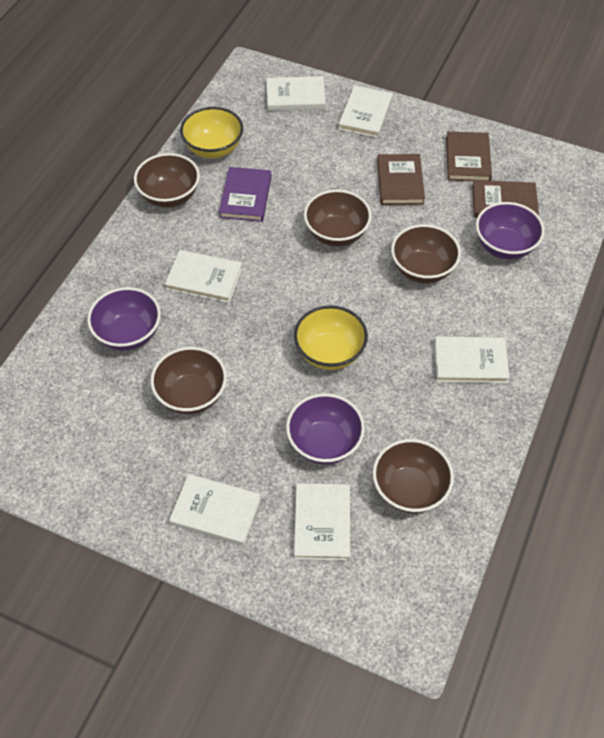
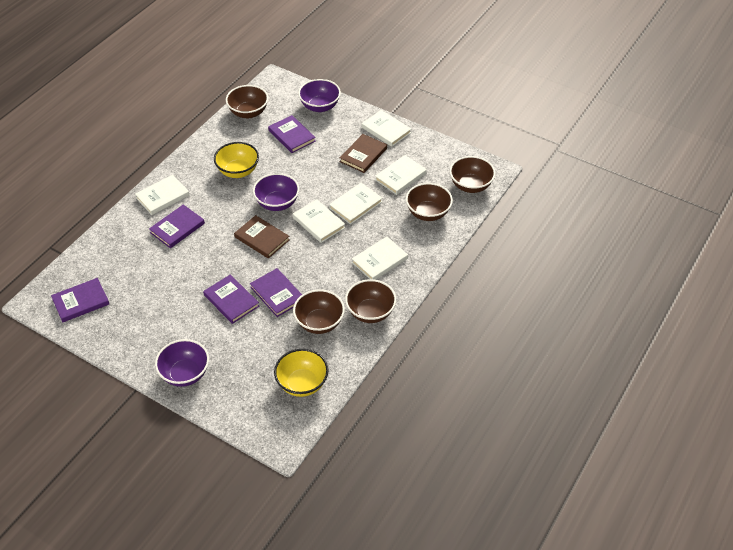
brown book: 3 -> 2
purple book: 1 -> 5

